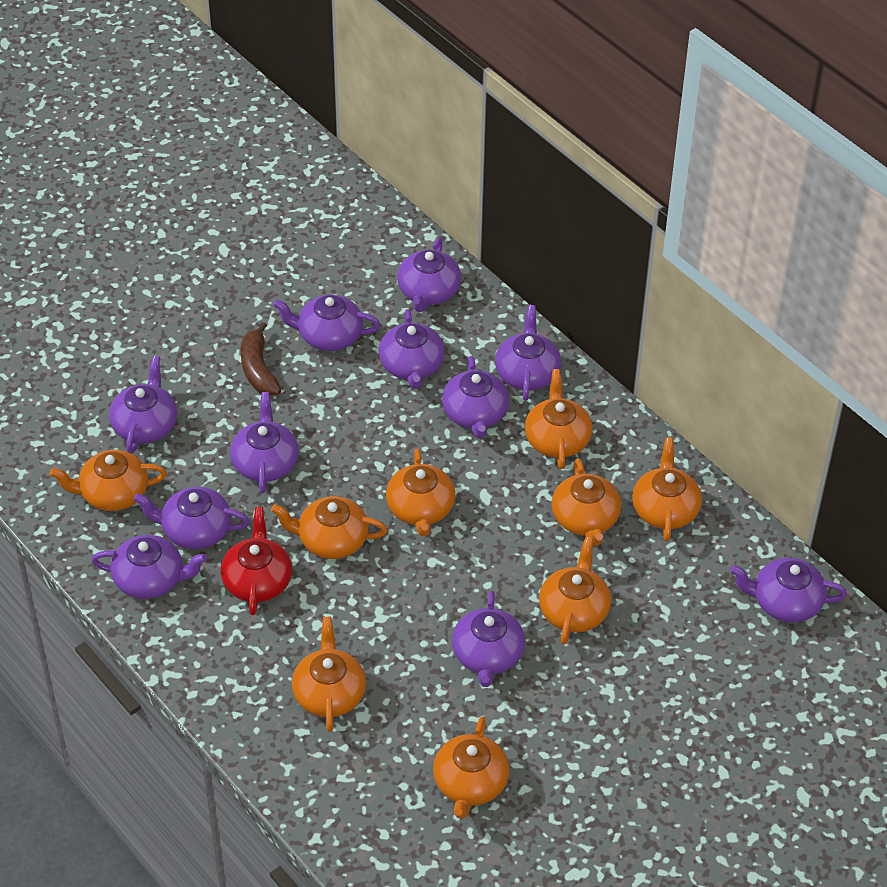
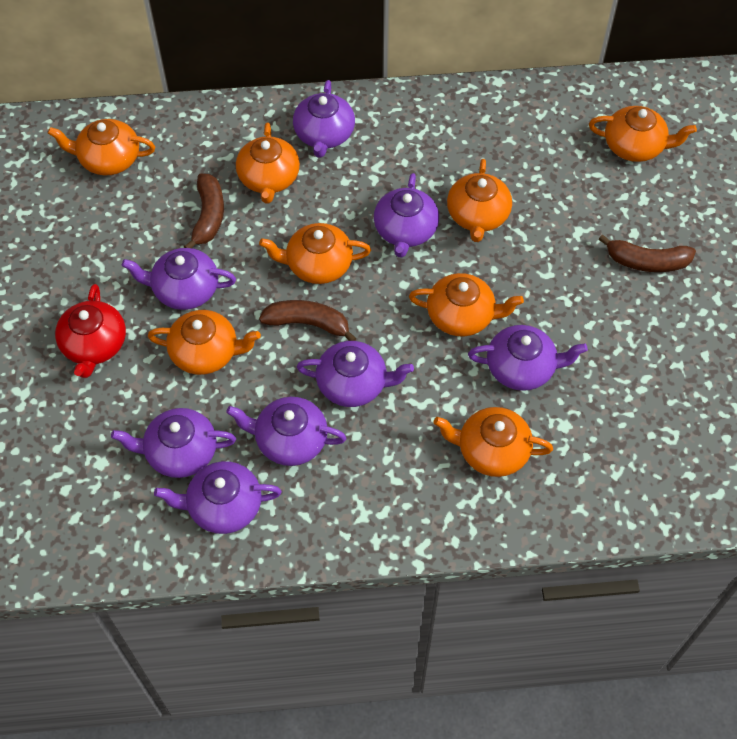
brown banana: 1 -> 3
orange teapot: 9 -> 8
purple teapot: 11 -> 8

